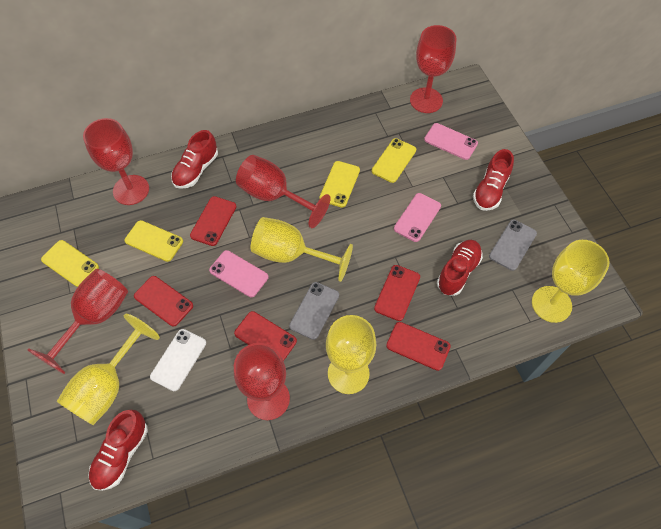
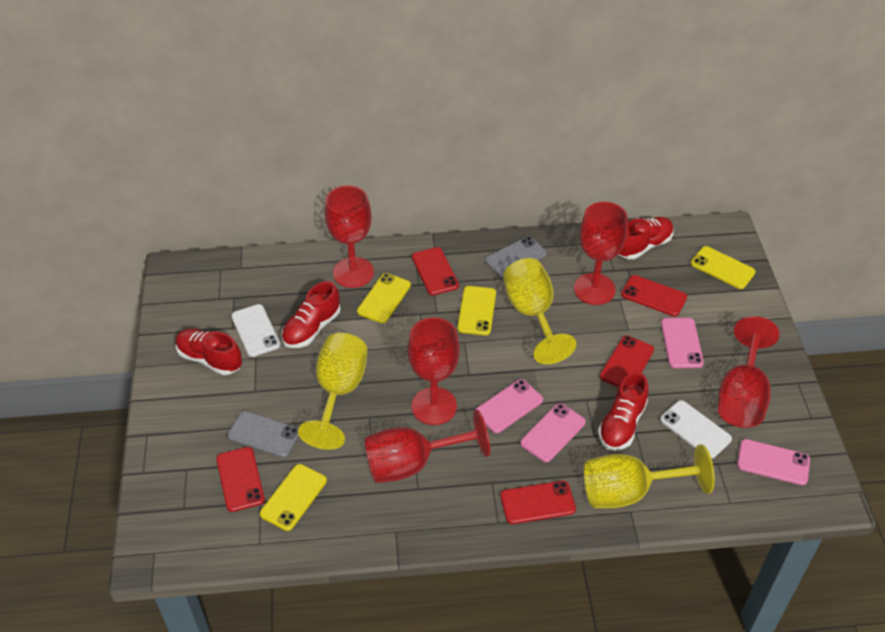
pink phone: 3 -> 4
white phone: 1 -> 2
yellow goblet: 4 -> 3

